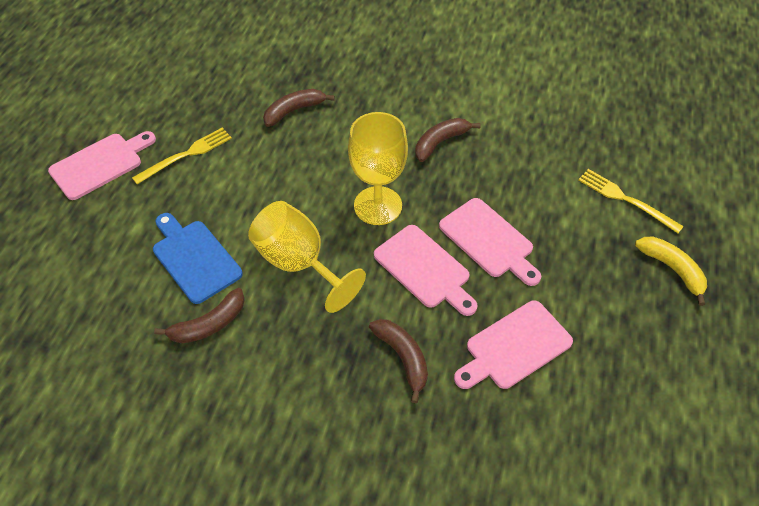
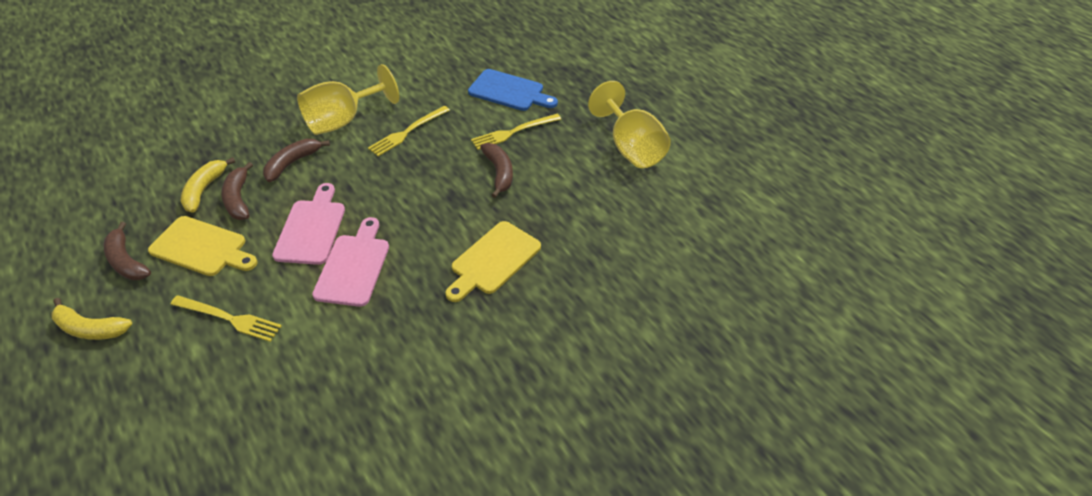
pink cutting board: 4 -> 2
yellow banana: 1 -> 2
yellow cutting board: 0 -> 2
yellow fork: 2 -> 3

